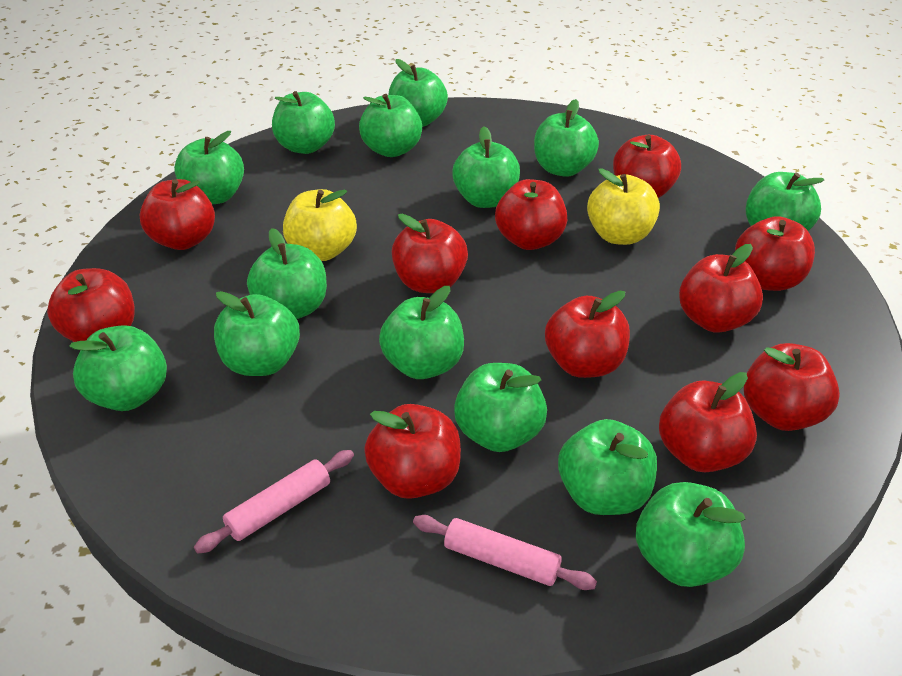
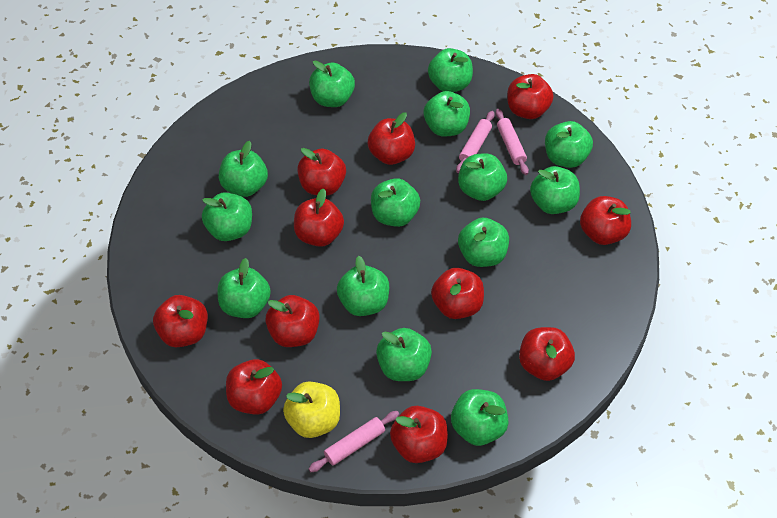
pink rolling pin: 2 -> 3
yellow apple: 2 -> 1

